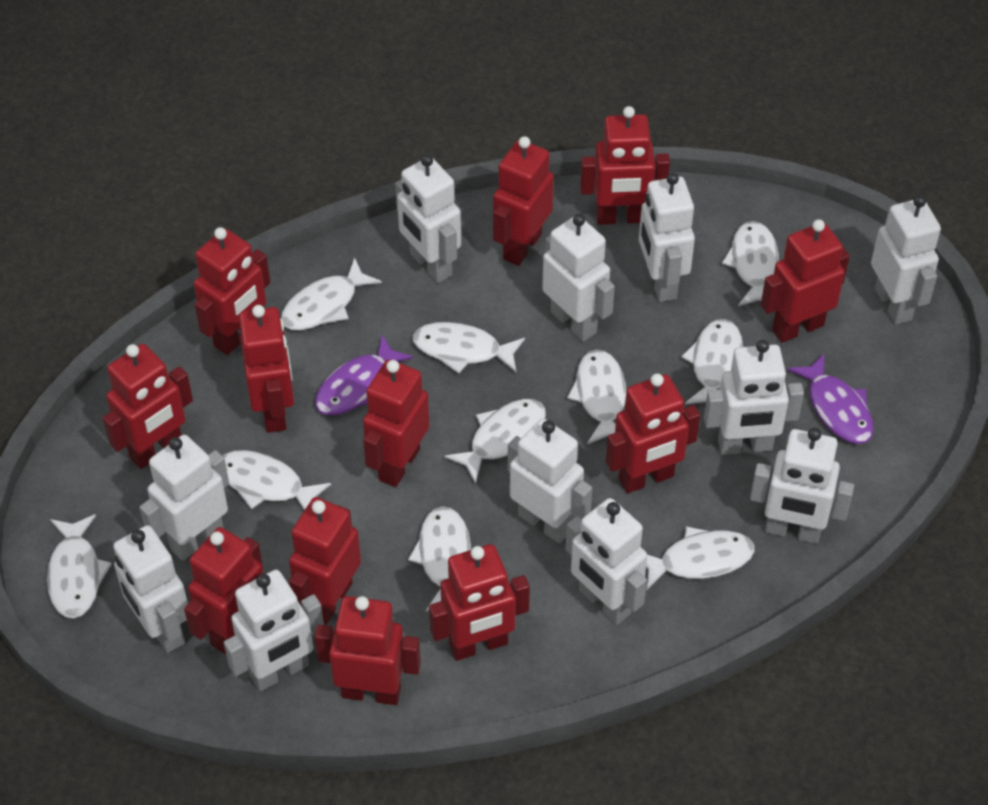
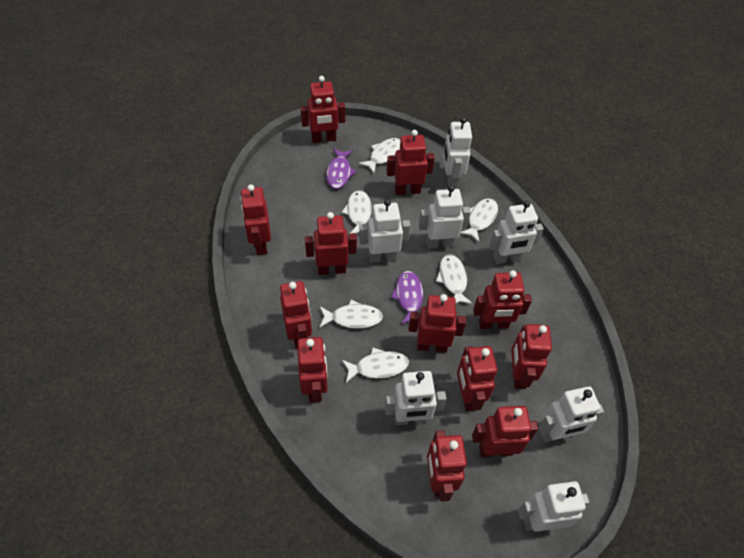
white fish: 10 -> 6
white robot: 11 -> 7

